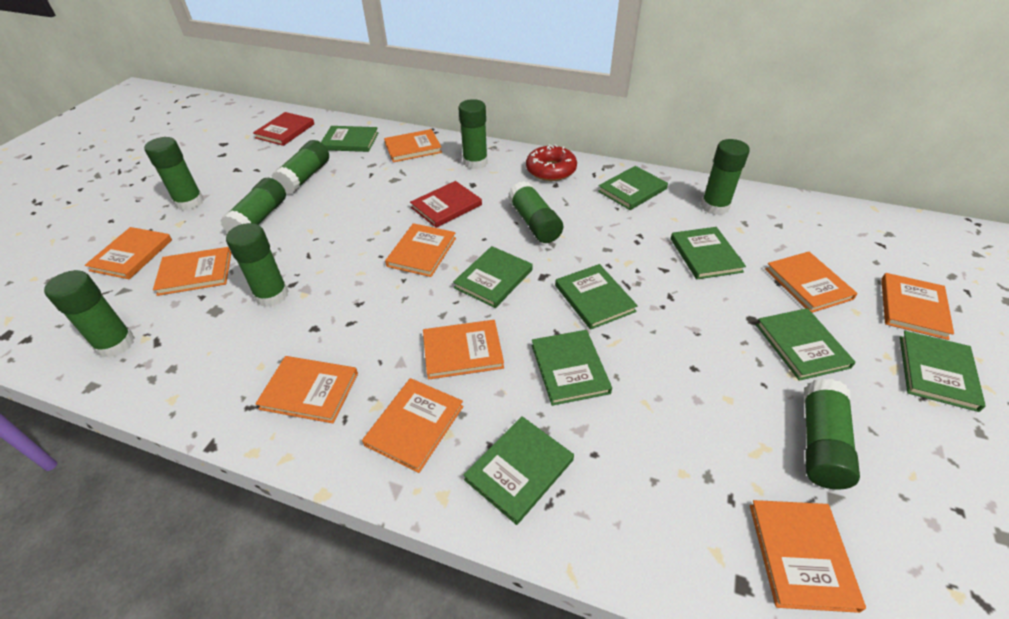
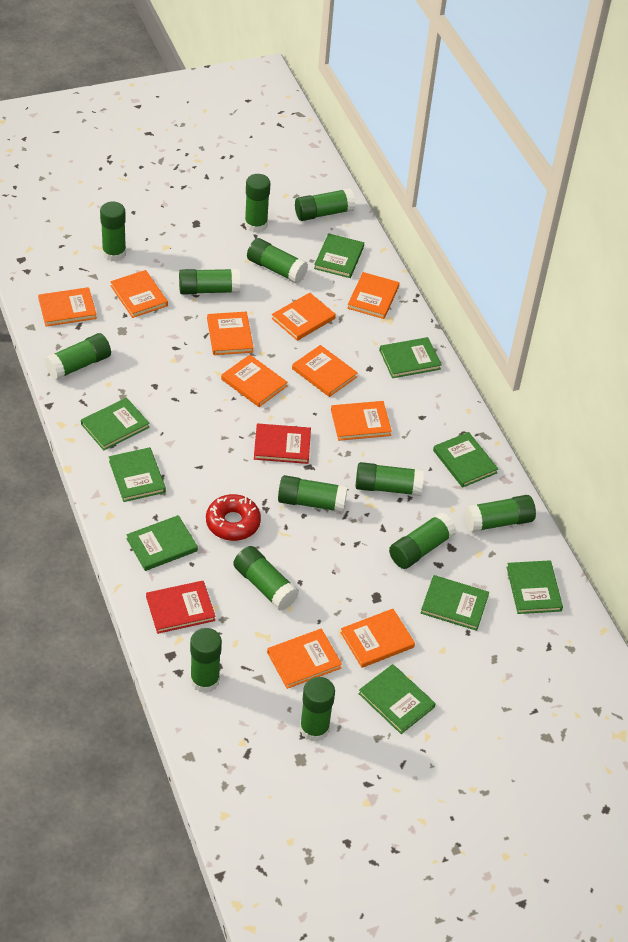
green glue stick: 9 -> 13

